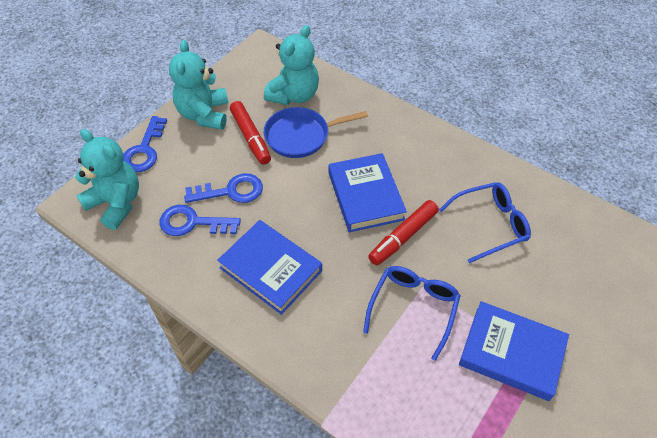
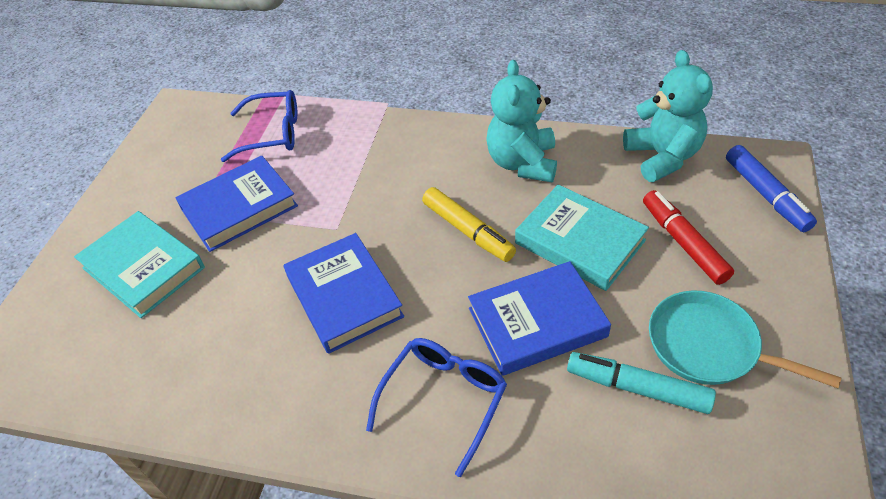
blue key: 3 -> 0
blue marker: 0 -> 1
blue pan: 1 -> 0
red marker: 2 -> 1
turquoise book: 0 -> 2
turquoise marker: 0 -> 1
turquoise pan: 0 -> 1
turquoise teddy bear: 3 -> 2
yellow marker: 0 -> 1

